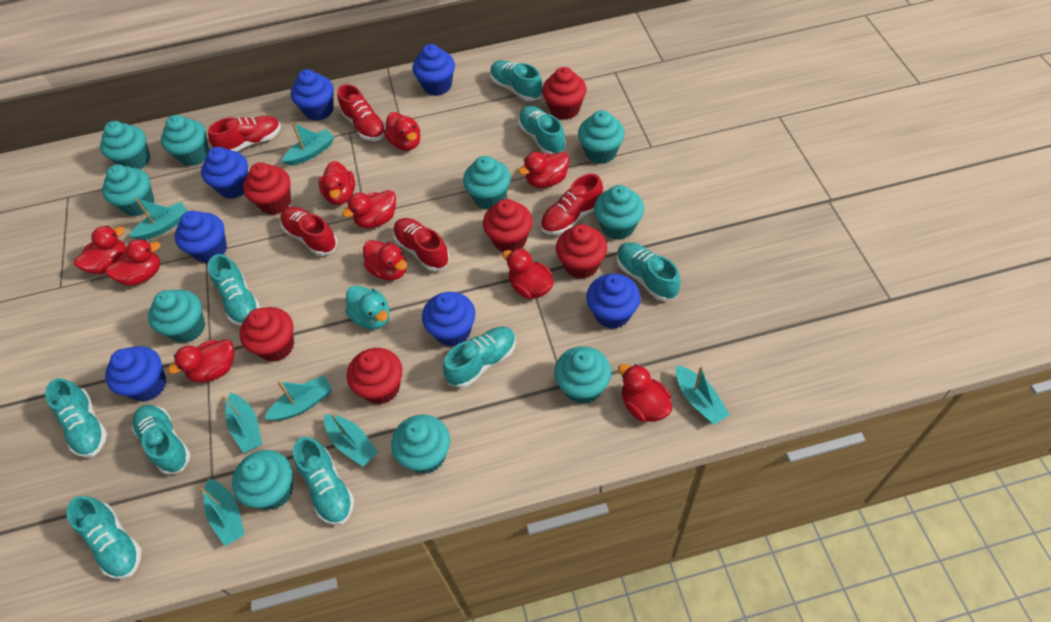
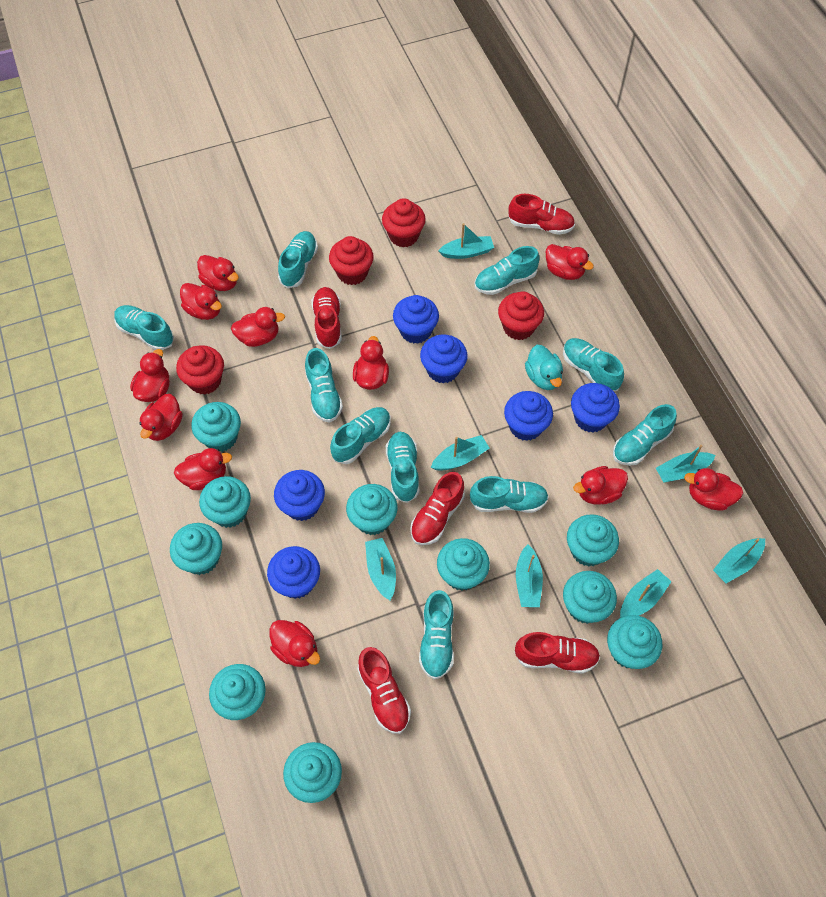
blue cupcake: 7 -> 6
red cupcake: 6 -> 4
red duck: 10 -> 11
turquoise shoe: 9 -> 10

